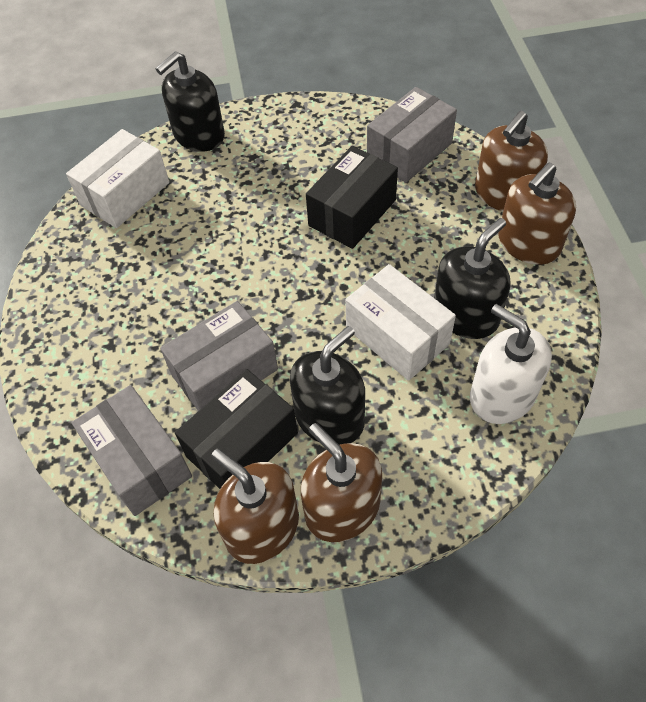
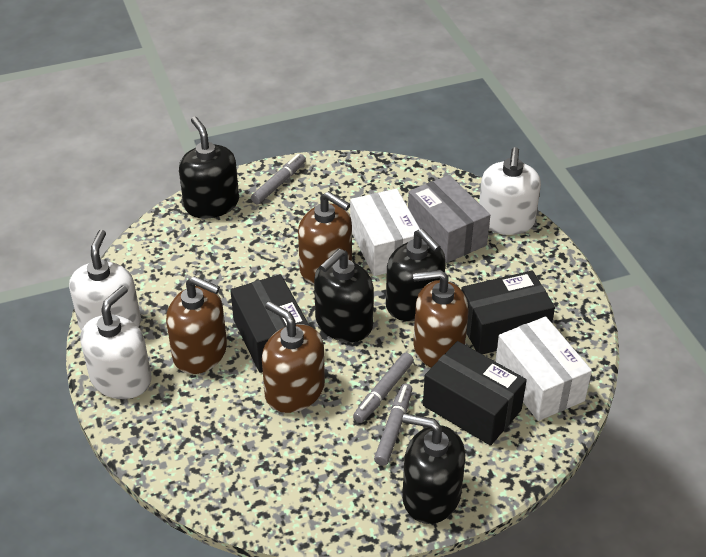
black box: 2 -> 3
black soap dispenser: 3 -> 4
grey box: 3 -> 1
grey marker: 0 -> 3
white soap dispenser: 1 -> 3

